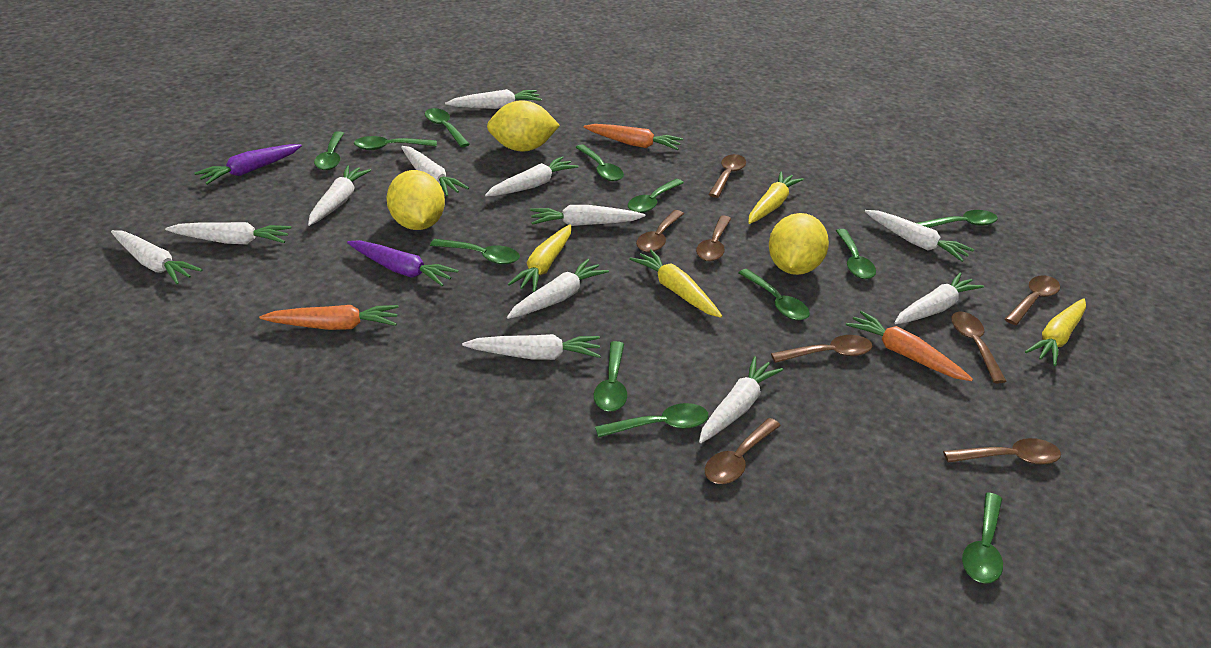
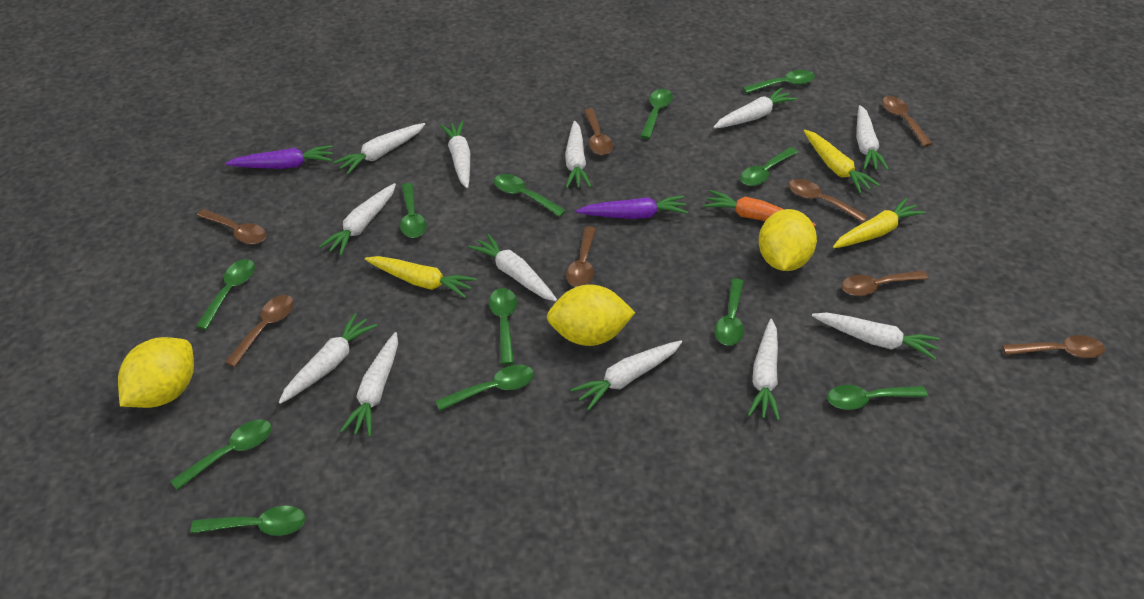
orange carrot: 3 -> 1
yellow carrot: 4 -> 3

